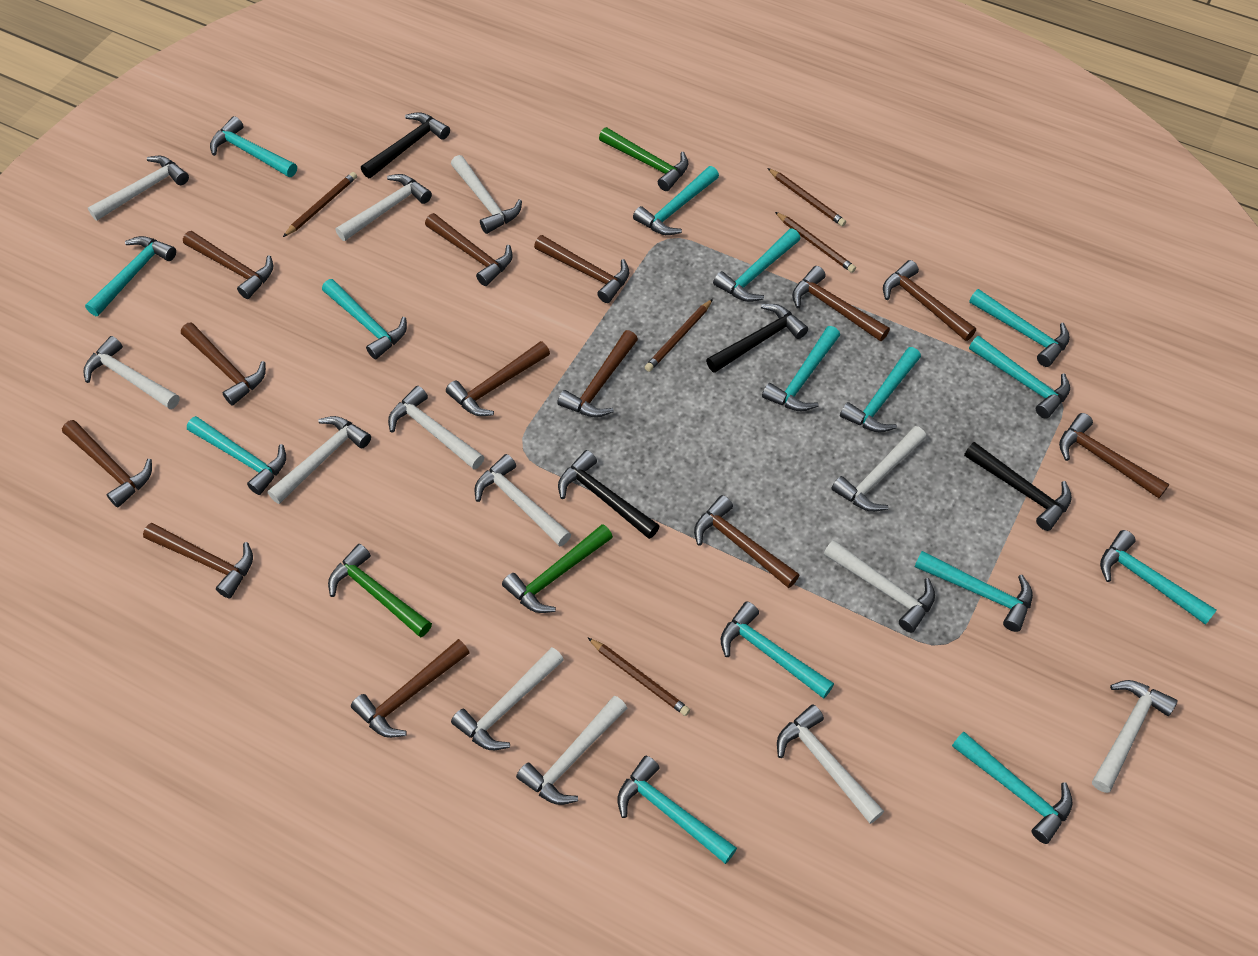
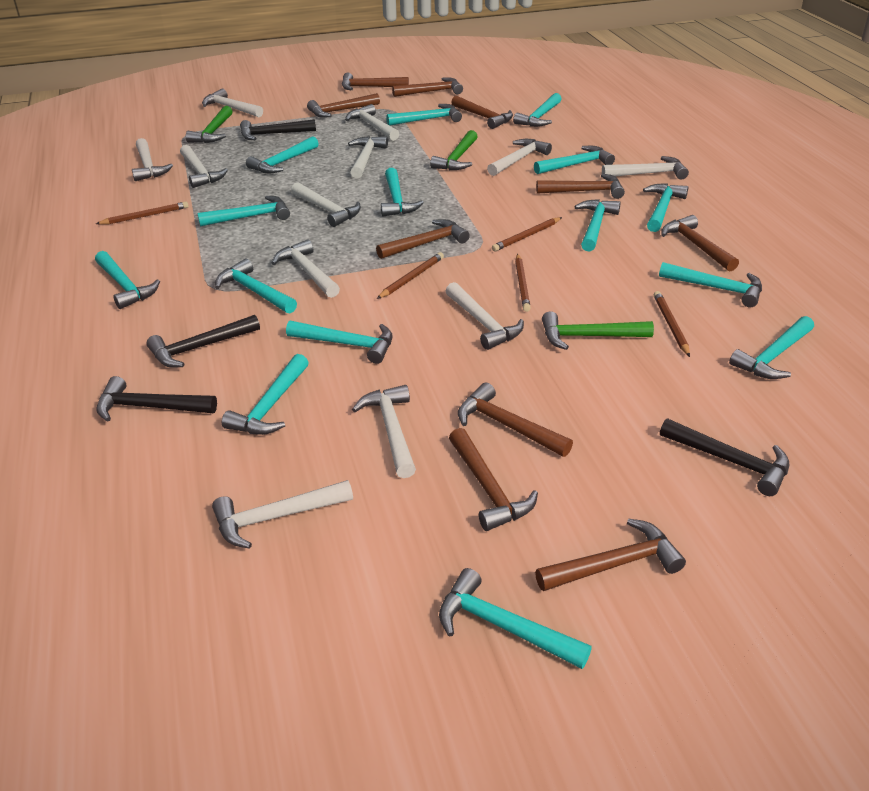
brown hammer: 13 -> 10
white hammer: 13 -> 12

